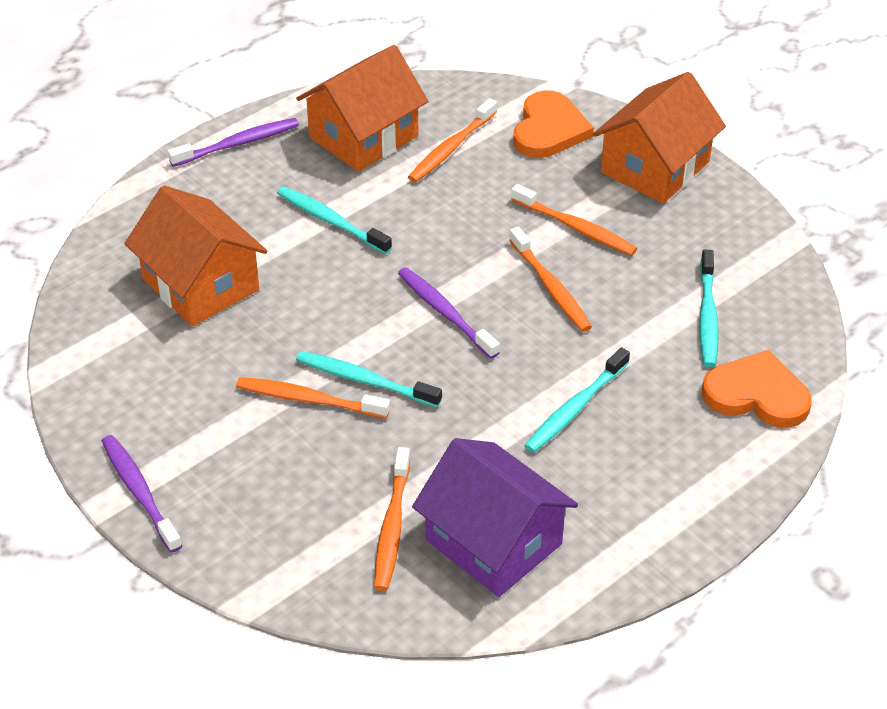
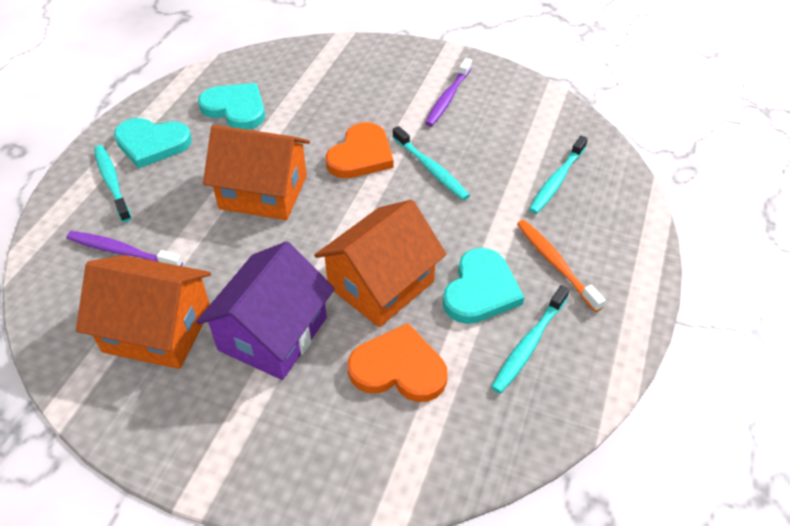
orange toothbrush: 5 -> 1
purple toothbrush: 3 -> 2
turquoise heart: 0 -> 3

